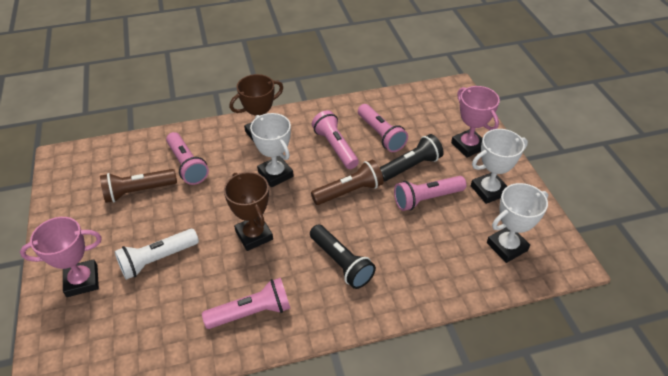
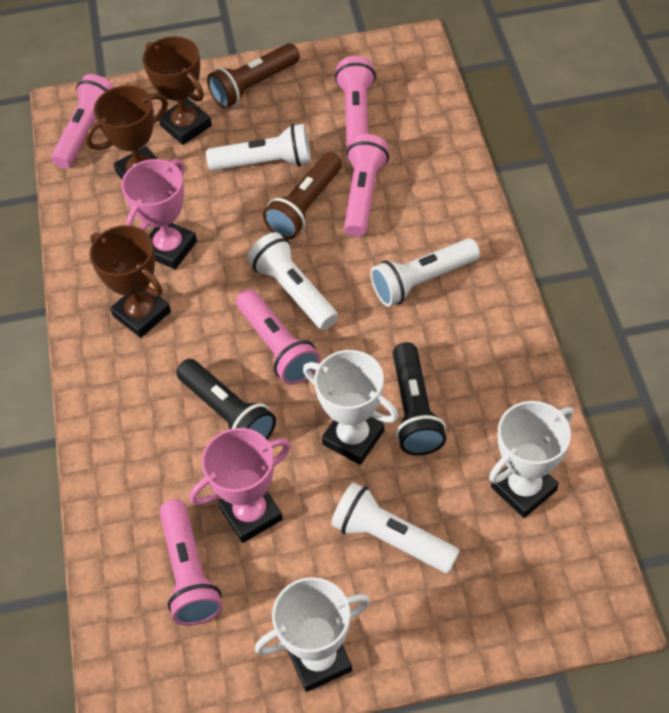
brown trophy: 2 -> 3
white flashlight: 1 -> 4

